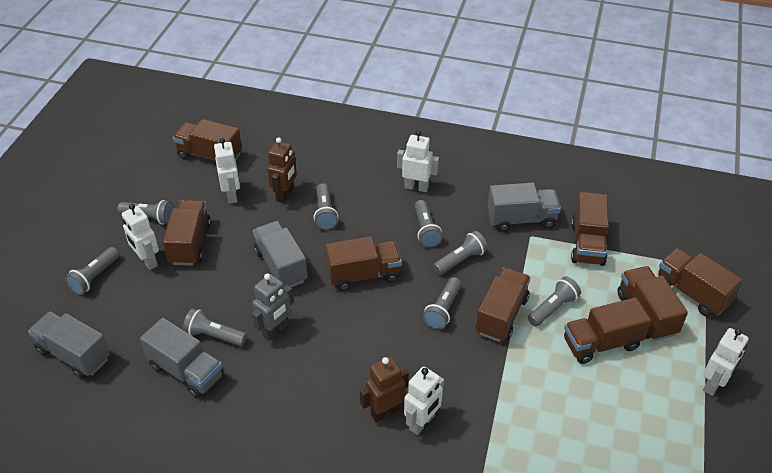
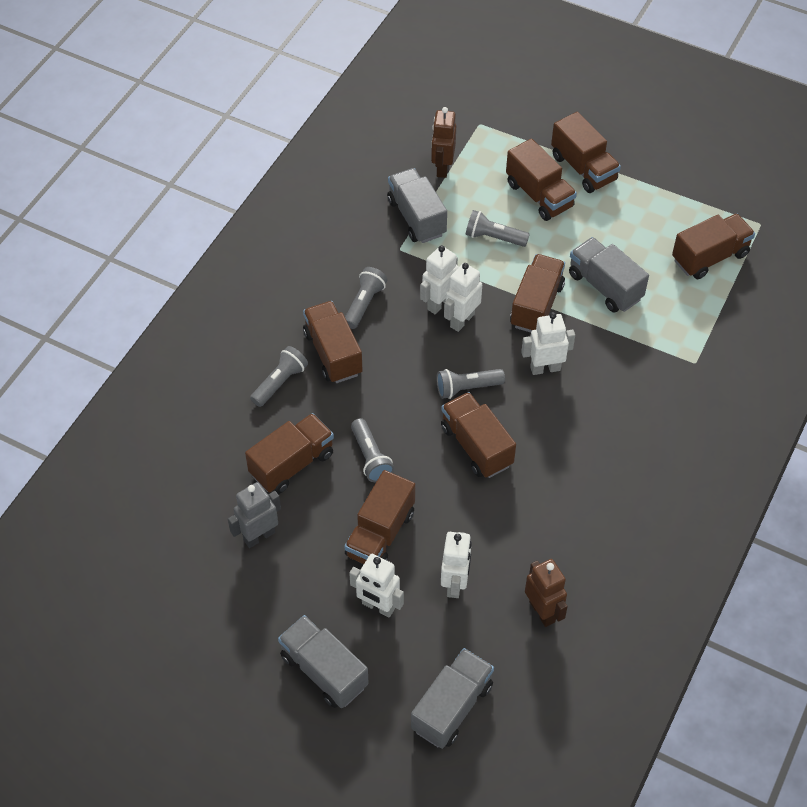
grey flashlight: 8 -> 5

